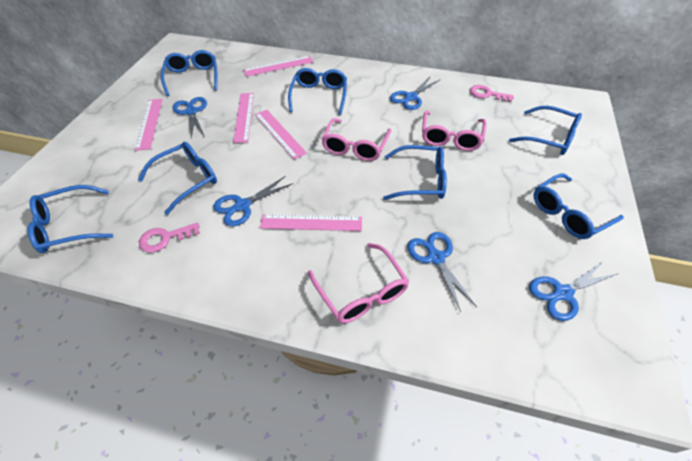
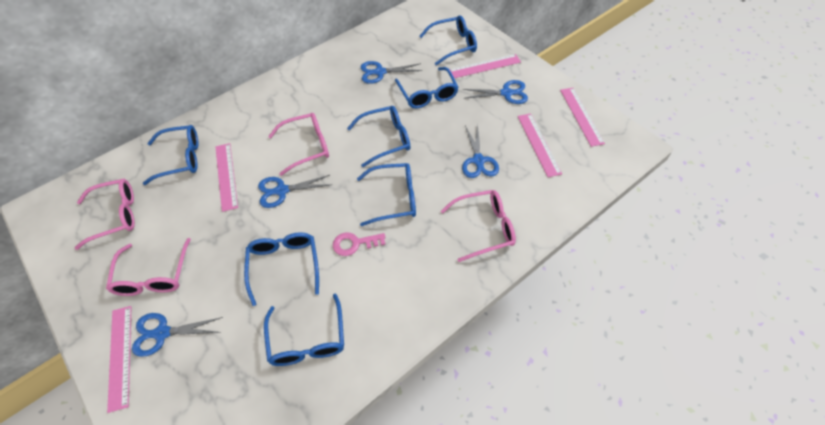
pink glasses: 3 -> 4
pink key: 2 -> 1

